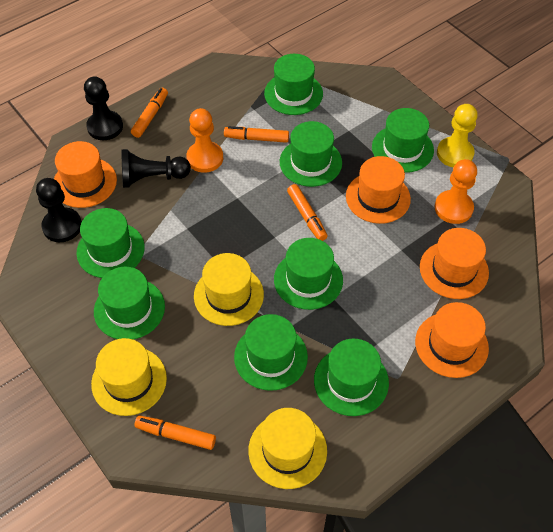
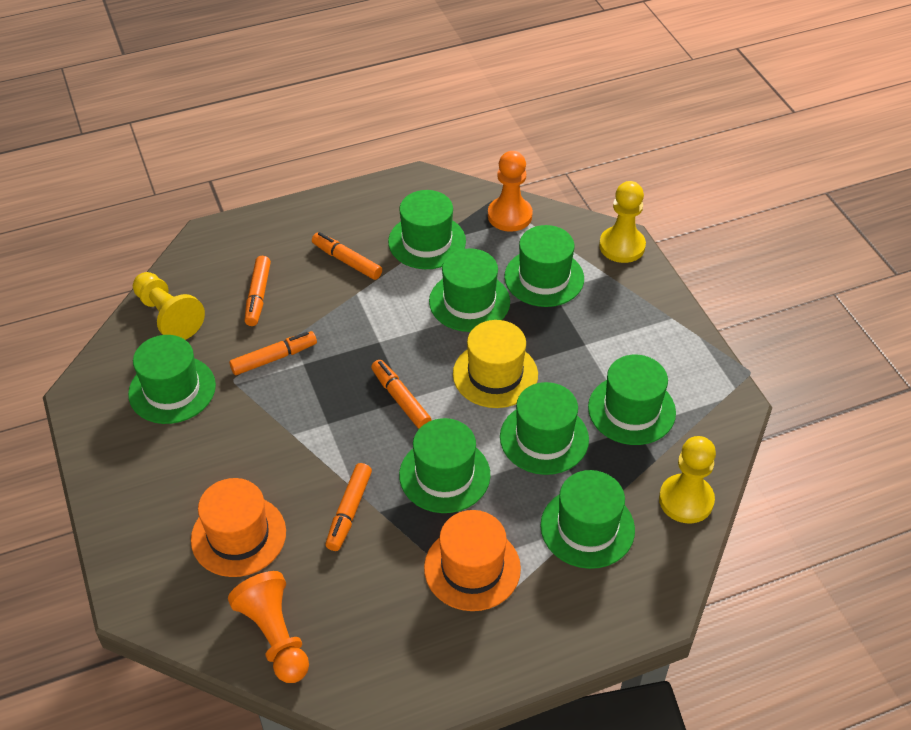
black pawn: 3 -> 0
orange hat: 4 -> 2
orange marker: 4 -> 5
yellow hat: 3 -> 1
yellow pawn: 1 -> 3

